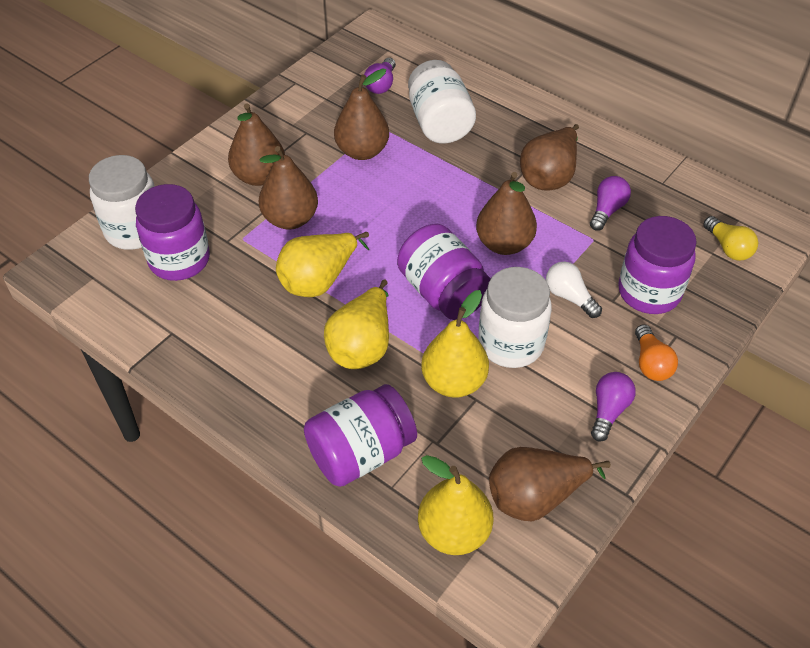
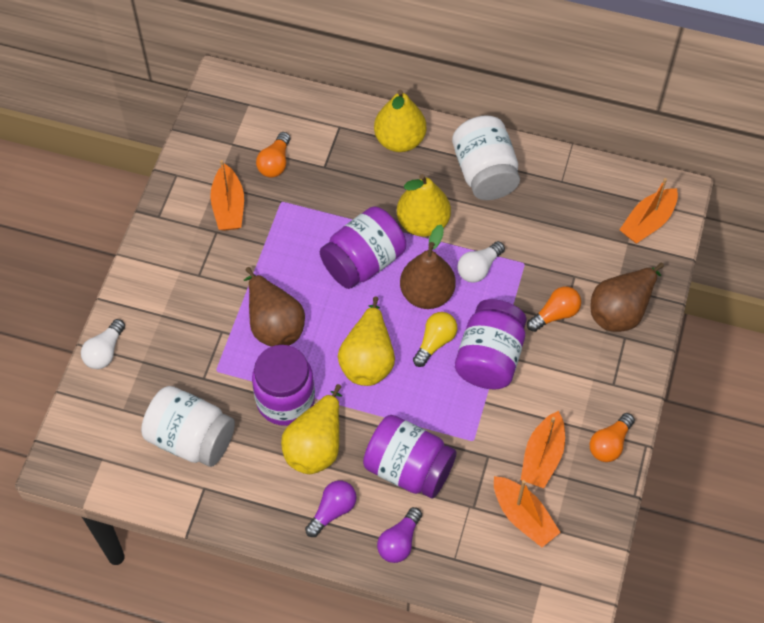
brown pear: 6 -> 3
orange boat: 0 -> 4
orange light bulb: 1 -> 3
purple light bulb: 3 -> 2
white jar: 3 -> 2
white light bulb: 1 -> 2

